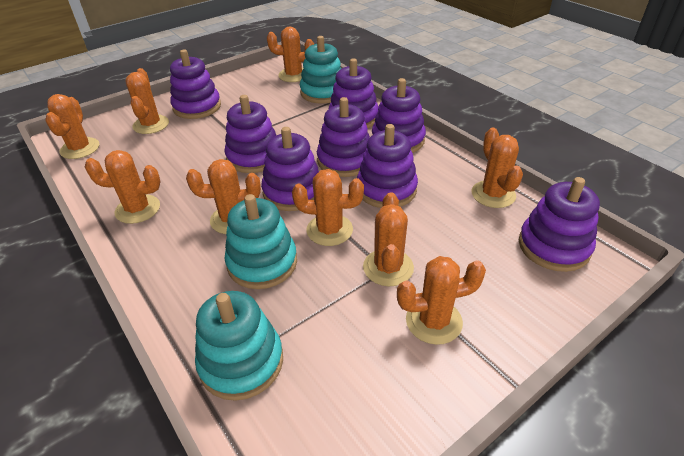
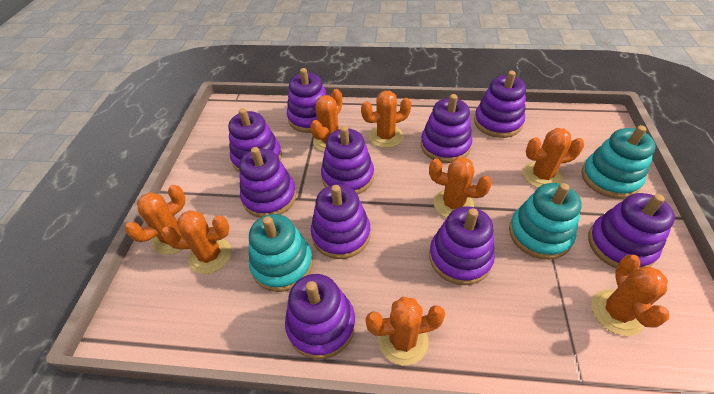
orange cactus: 9 -> 8
purple stacking toy: 8 -> 10

